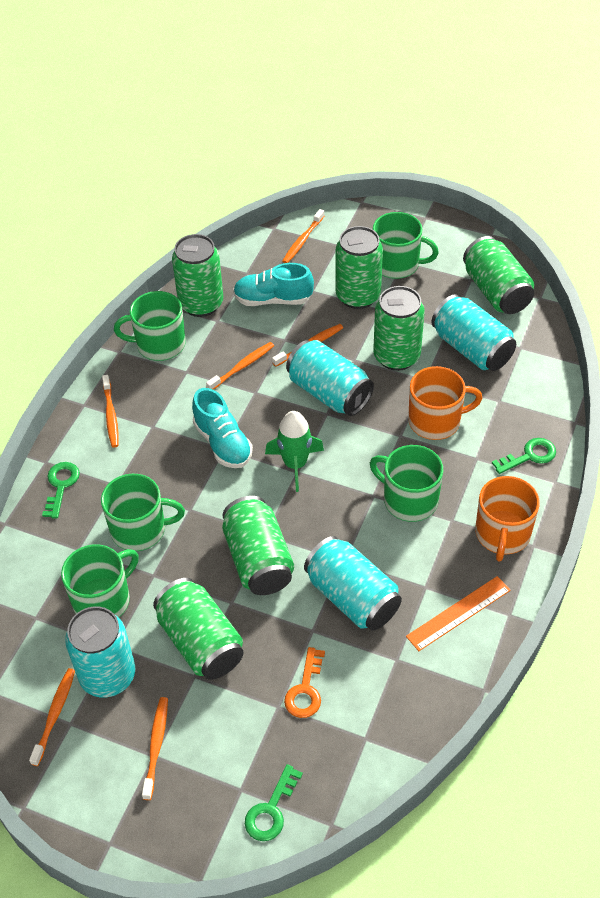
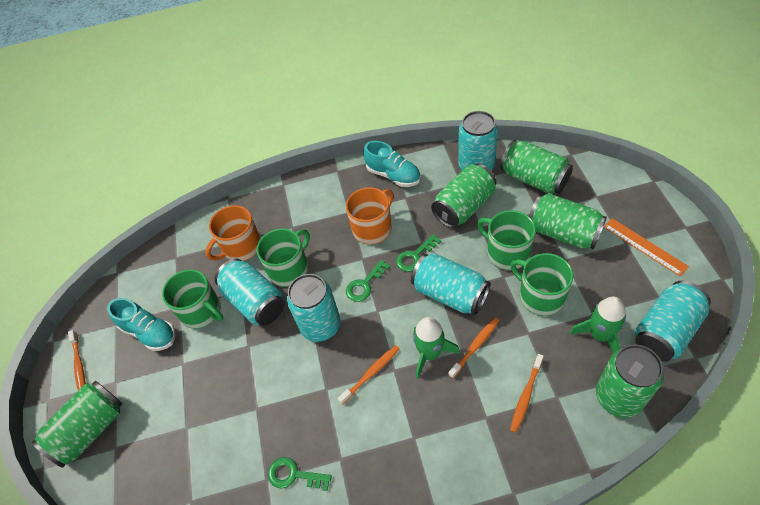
green can: 6 -> 5
green mug: 5 -> 4
green rocket: 1 -> 2
orange key: 1 -> 0
orange toothbrush: 6 -> 4
turquoise can: 4 -> 5

